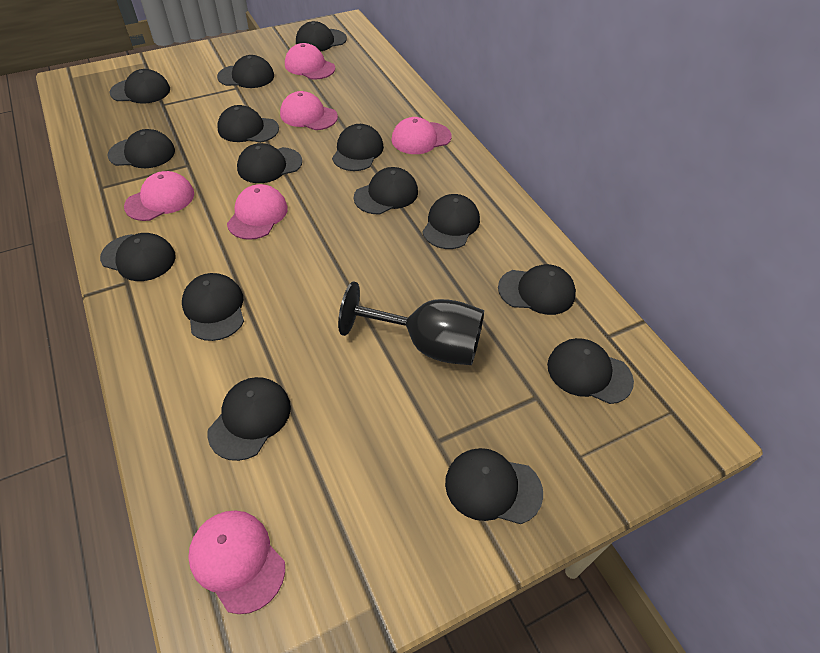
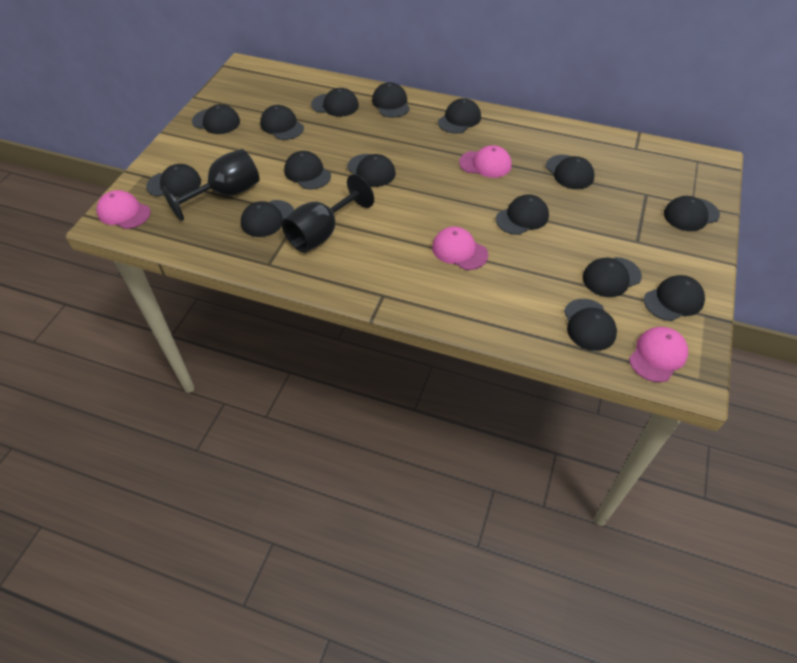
black goblet: 1 -> 2
pink cap: 6 -> 4

